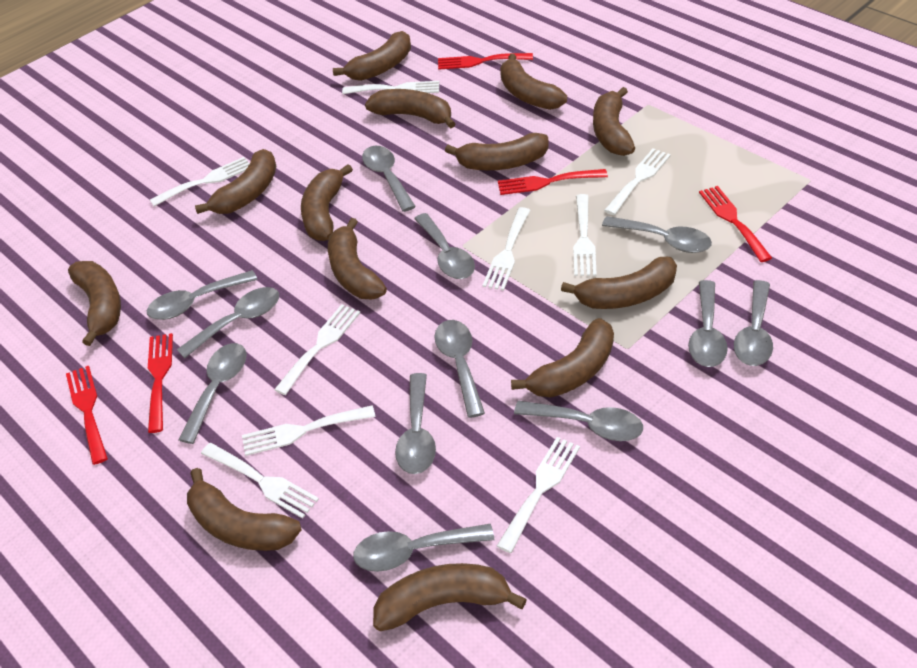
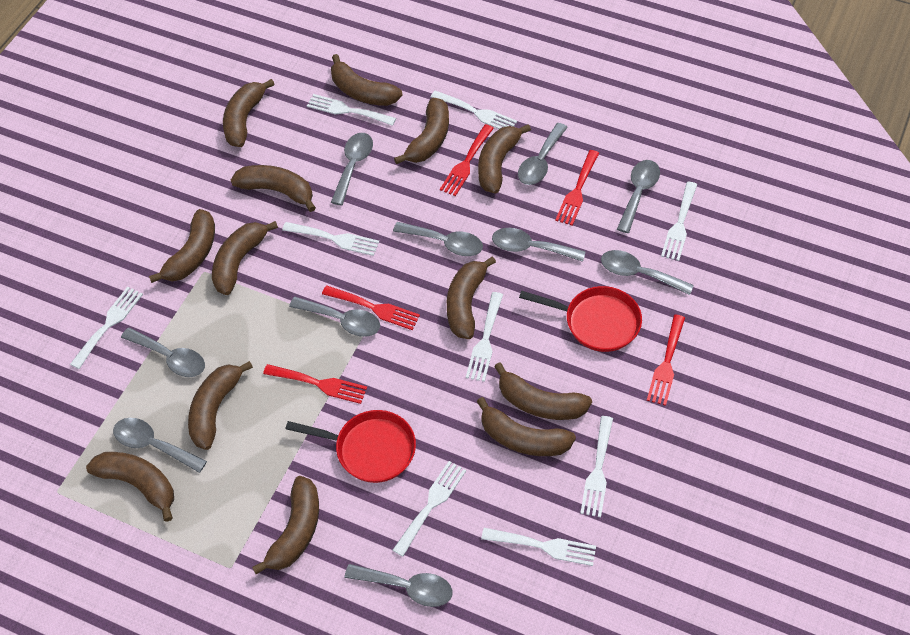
grey spoon: 12 -> 10
red pan: 0 -> 2

